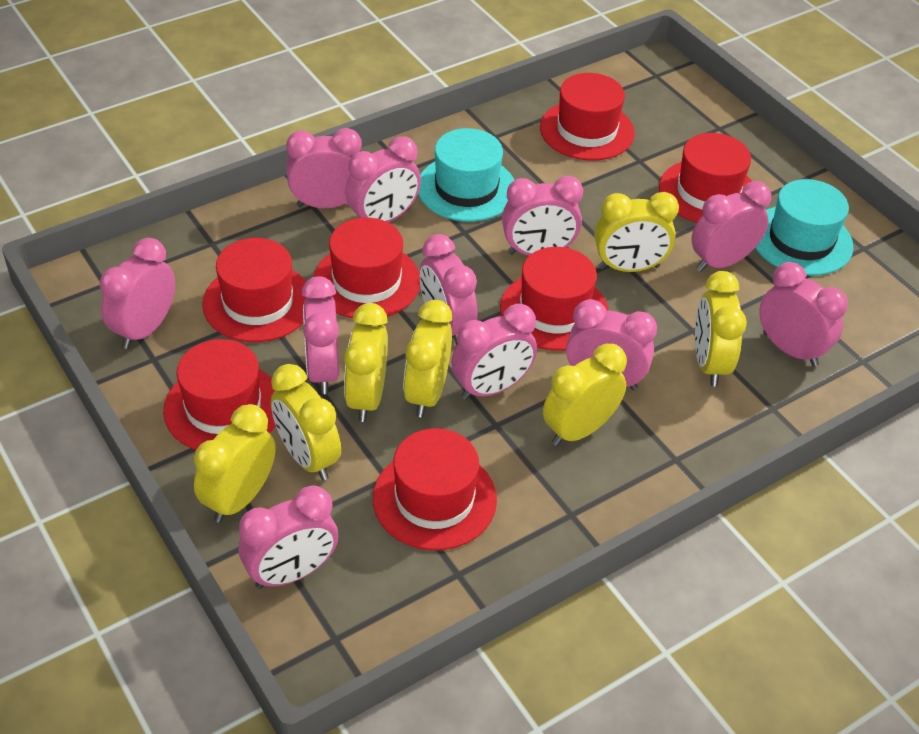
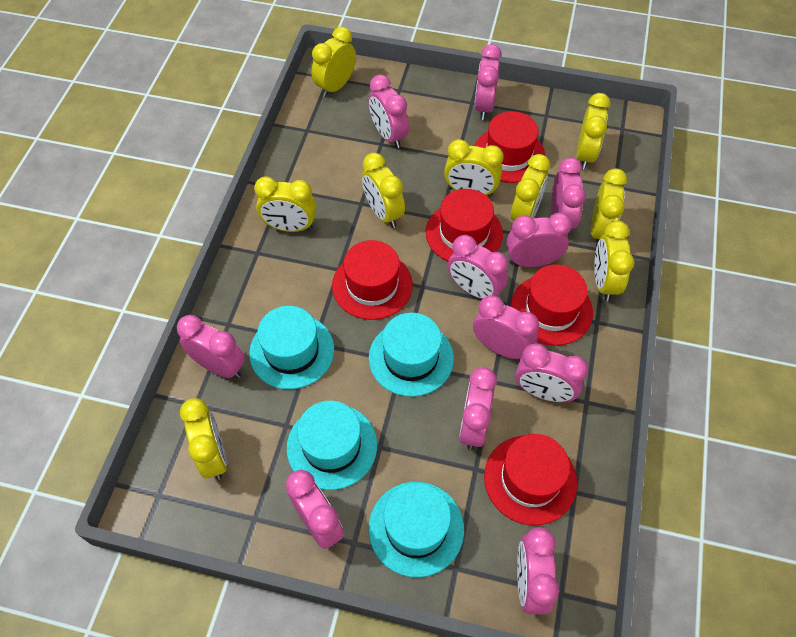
red hat: 7 -> 5
turquoise hat: 2 -> 4
yellow clock: 7 -> 9

